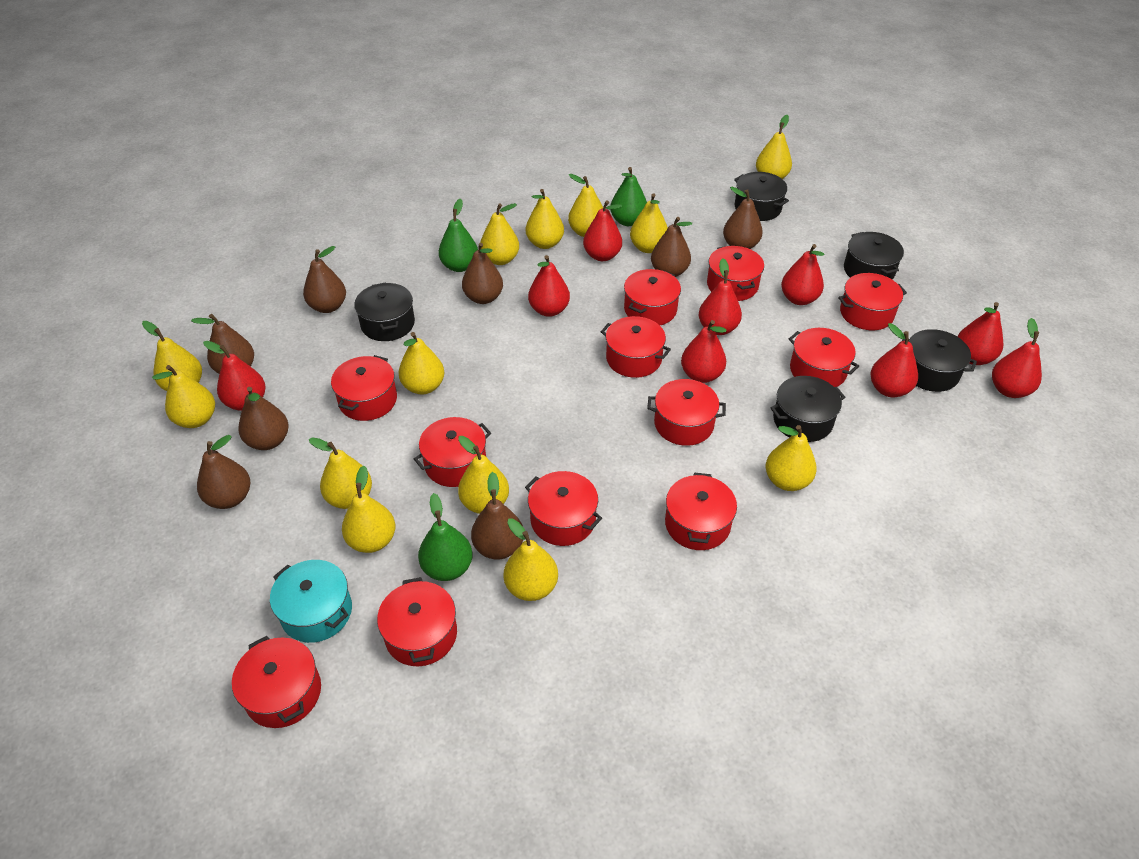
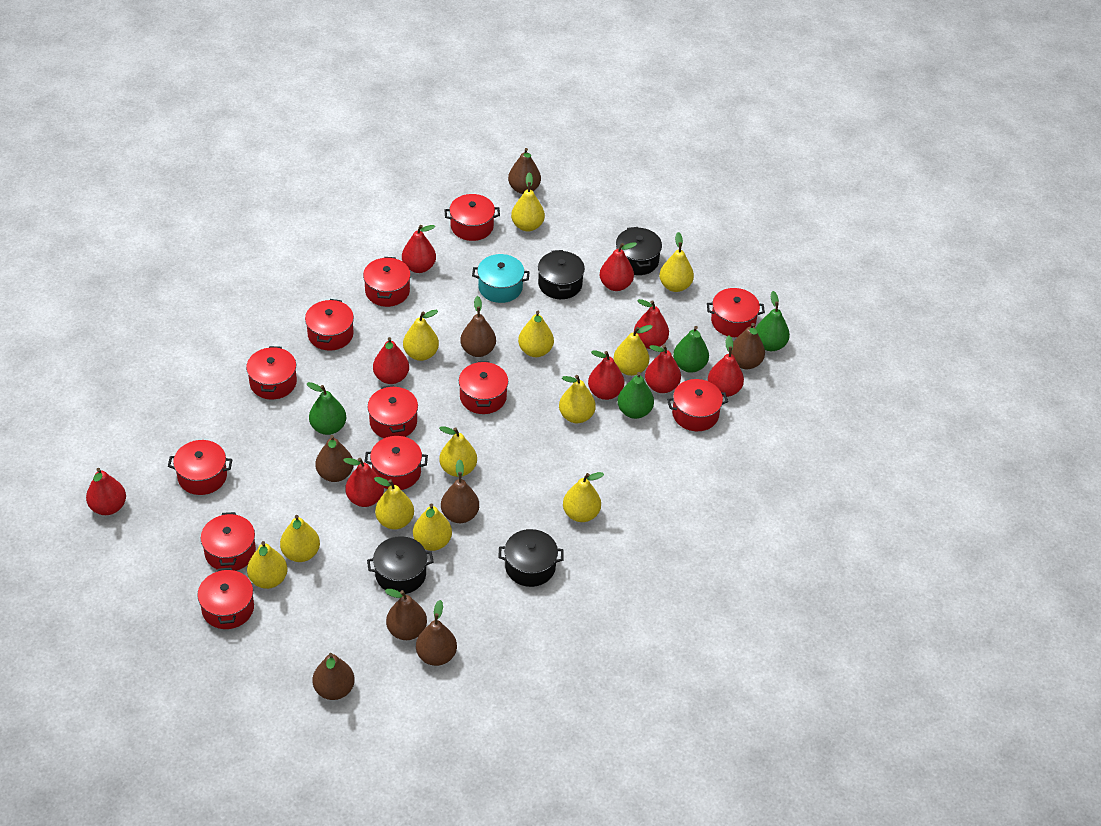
black pot: 5 -> 4
green pear: 3 -> 4
yellow pear: 13 -> 12

